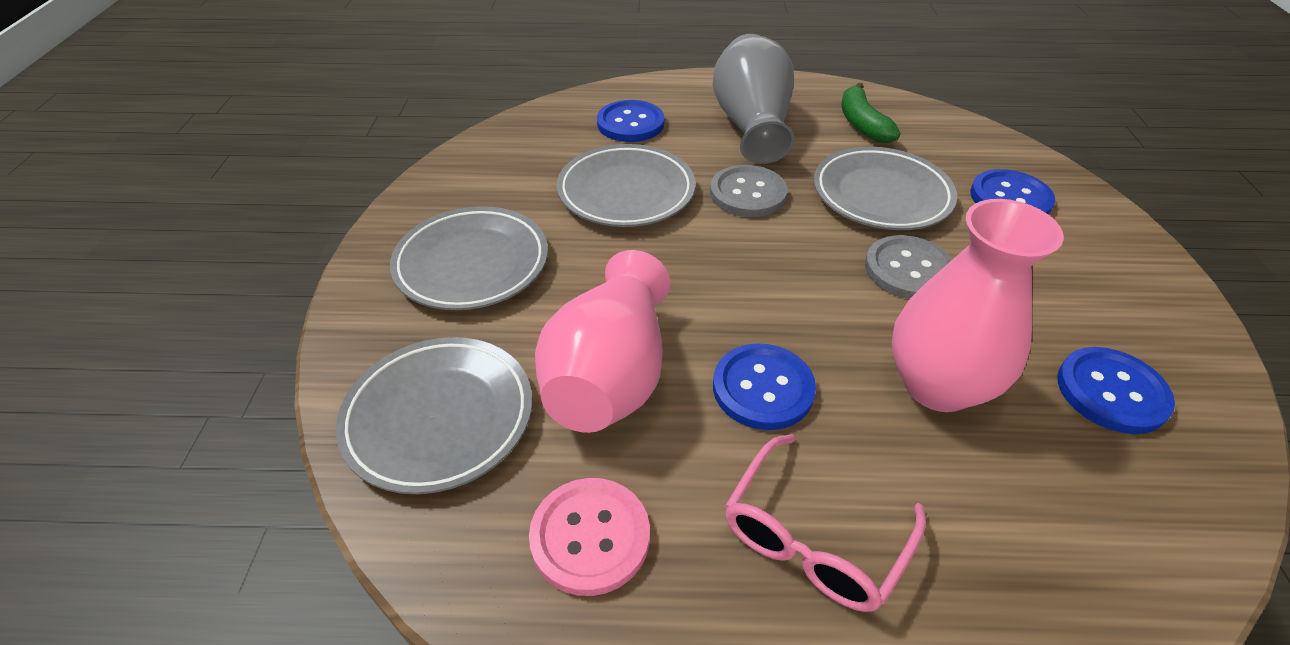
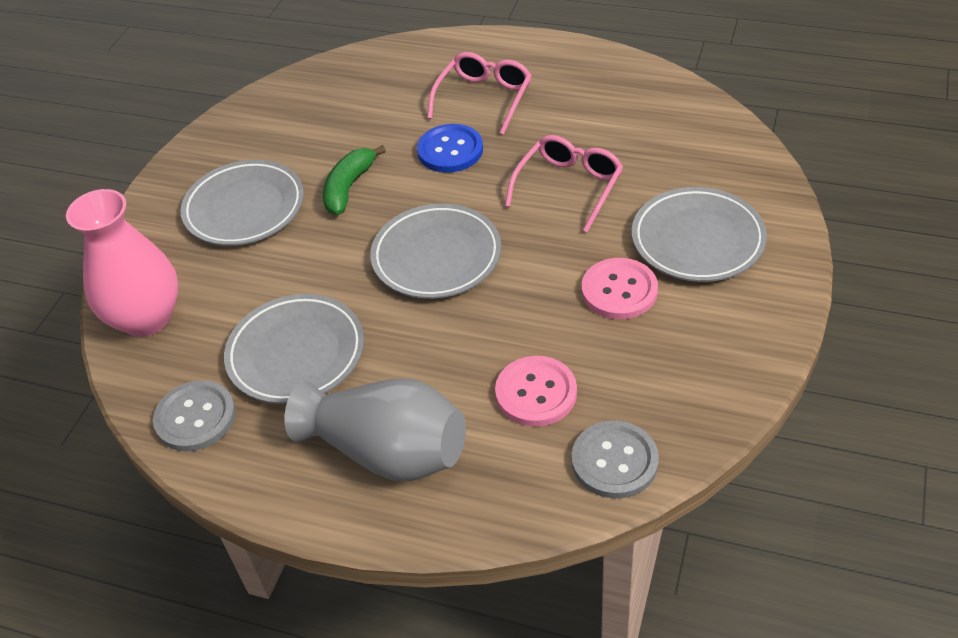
blue button: 4 -> 1
pink button: 1 -> 2
pink glasses: 1 -> 2
pink vase: 2 -> 1

